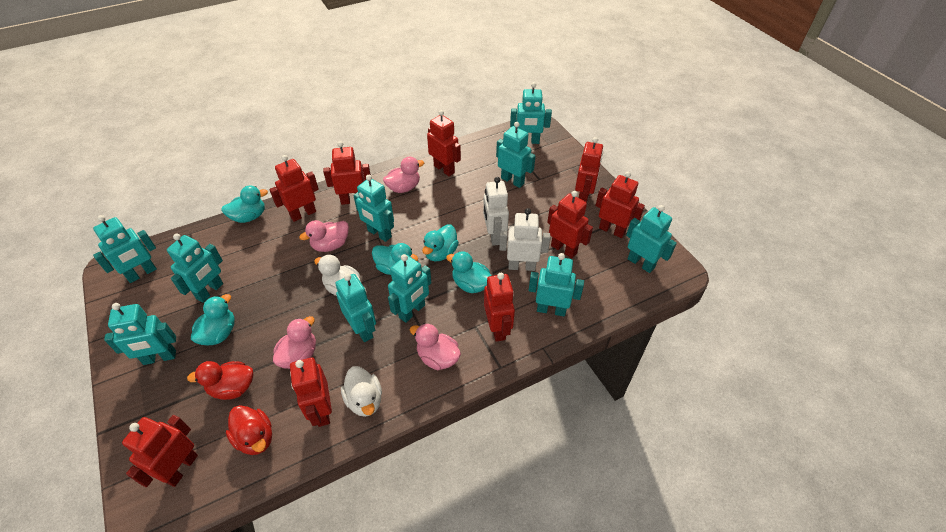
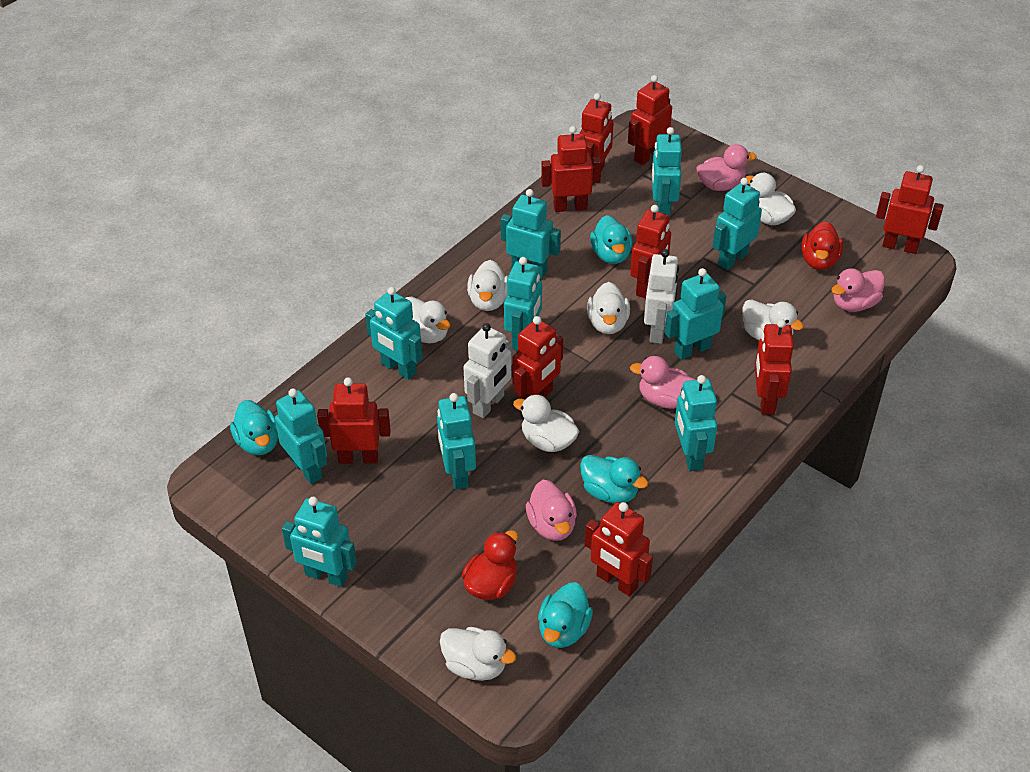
turquoise duck: 5 -> 4
white duck: 2 -> 7

